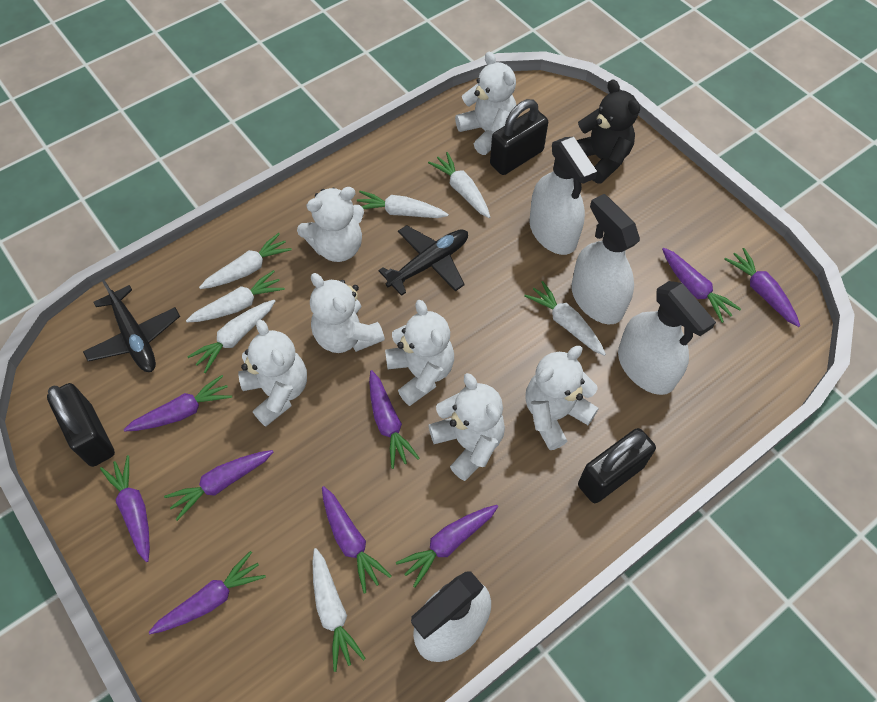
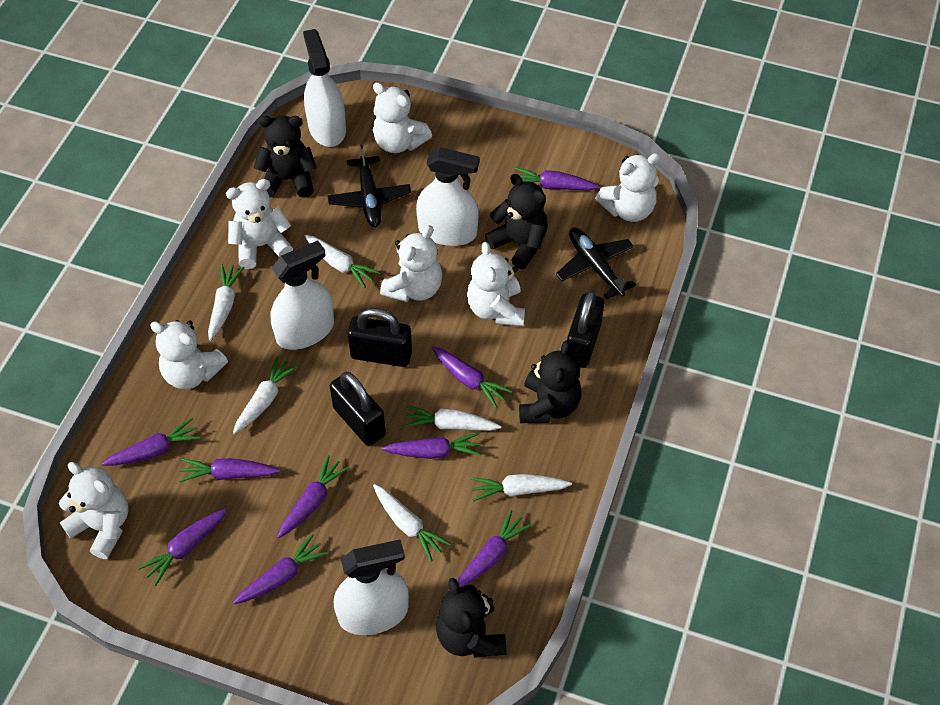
black teddy bear: 1 -> 4
white carrot: 7 -> 6

